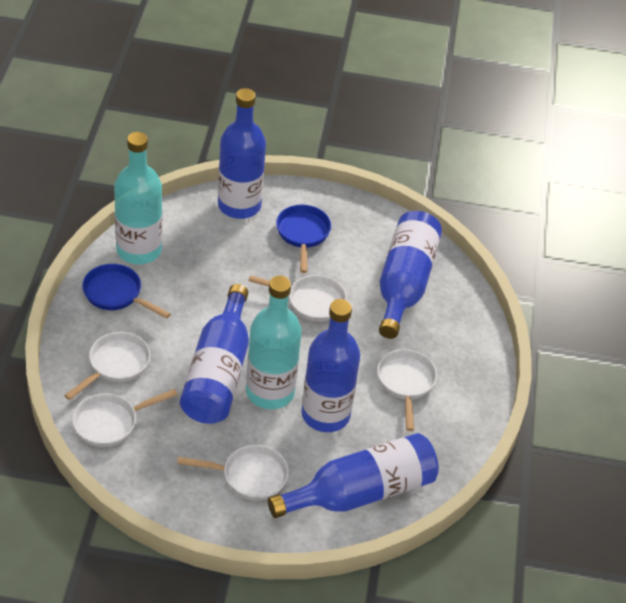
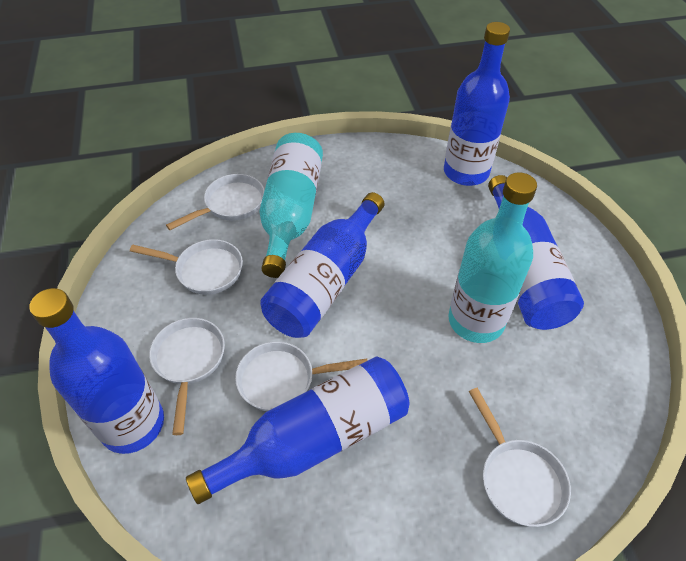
blue pan: 2 -> 0

